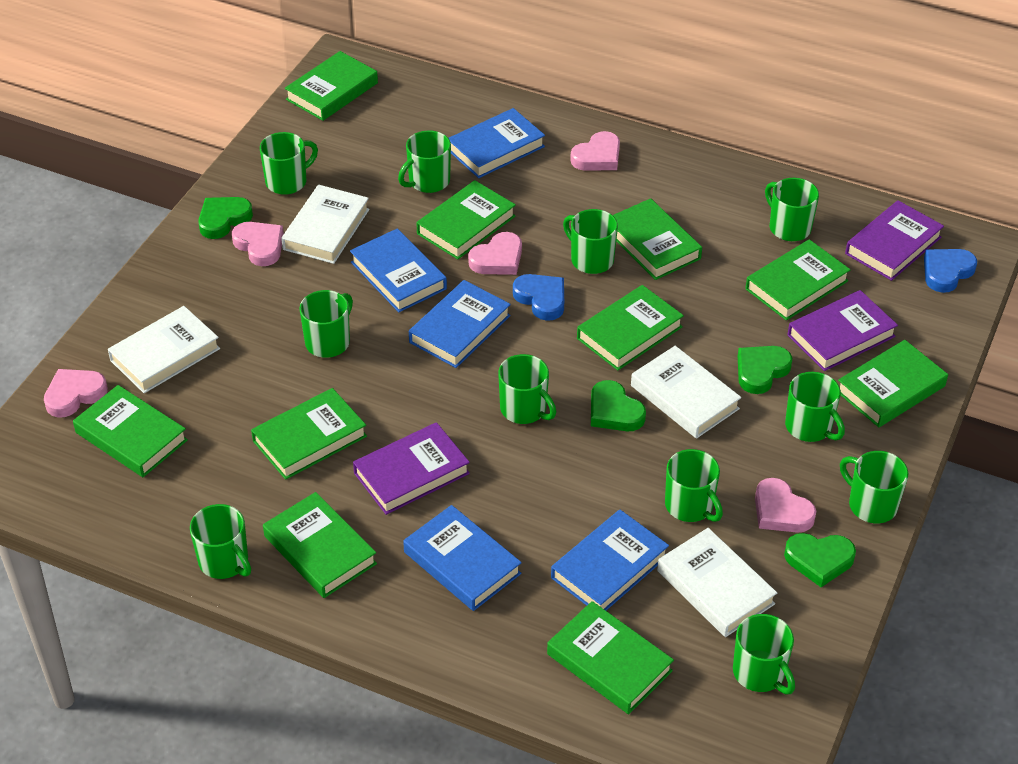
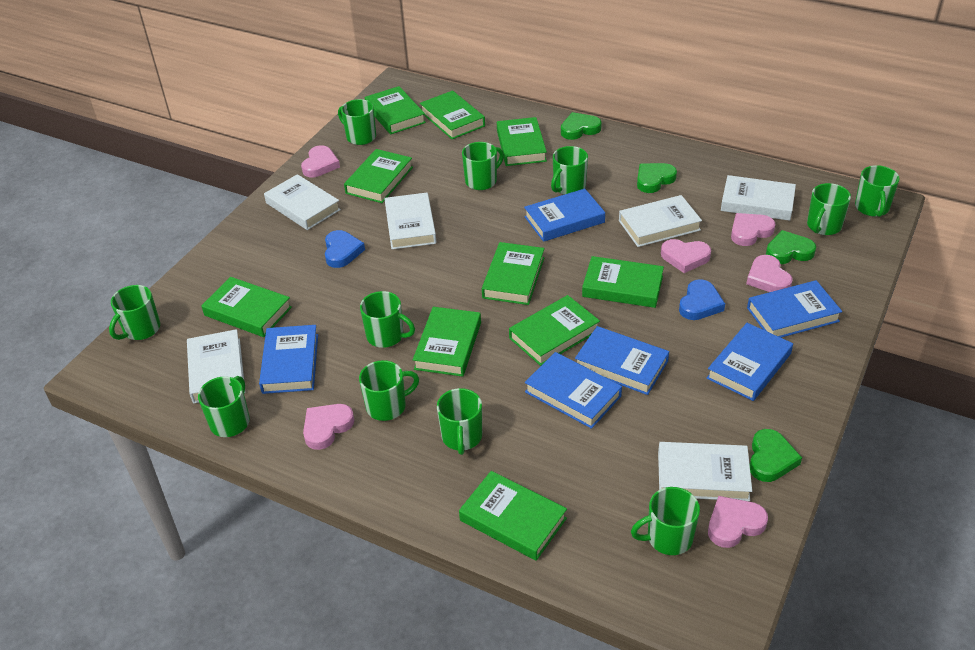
blue book: 5 -> 6
pink heart: 5 -> 6
purple book: 3 -> 0
white book: 4 -> 6

